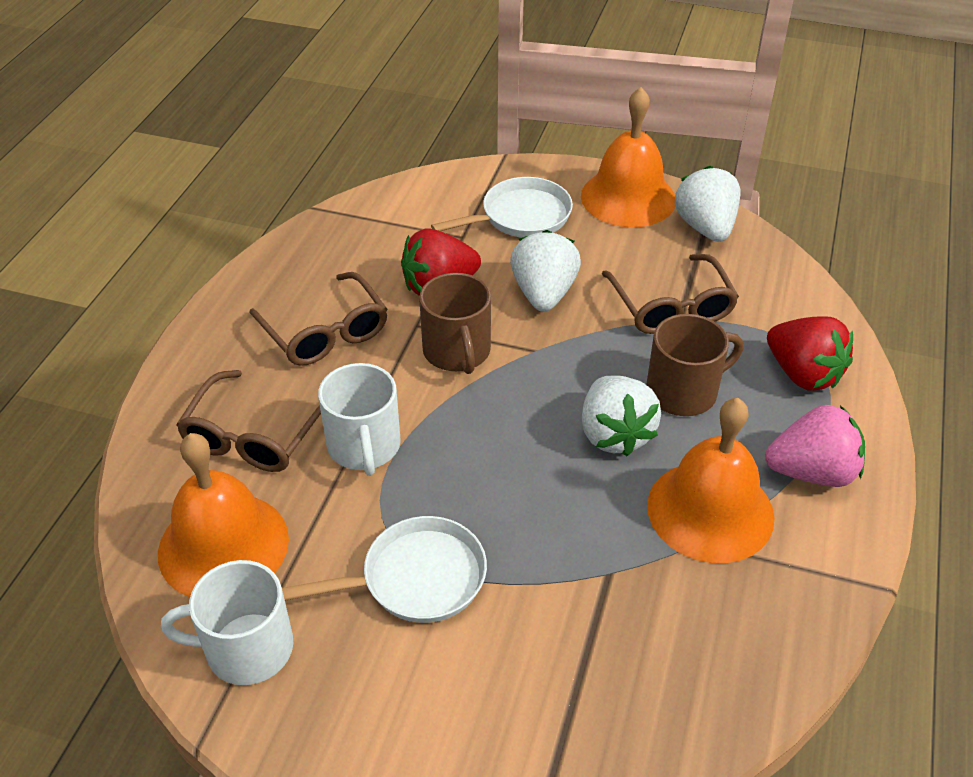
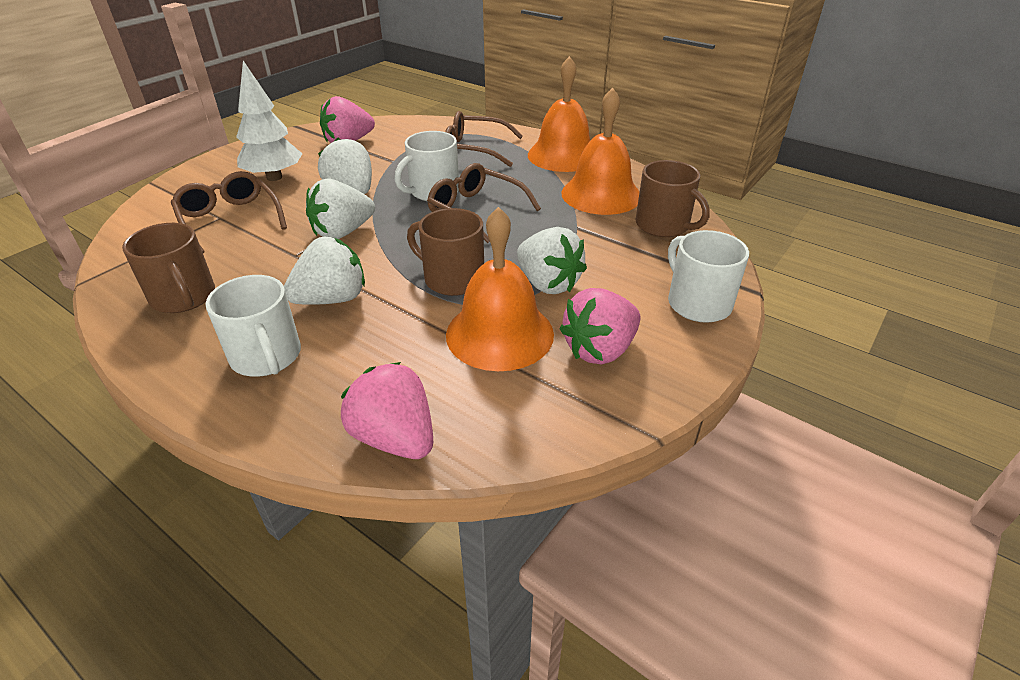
brown mug: 2 -> 3
pink strawberry: 1 -> 3
red strawberry: 2 -> 0
white mug: 2 -> 3
white pan: 2 -> 0
white strawberry: 3 -> 4
white tree: 0 -> 1

